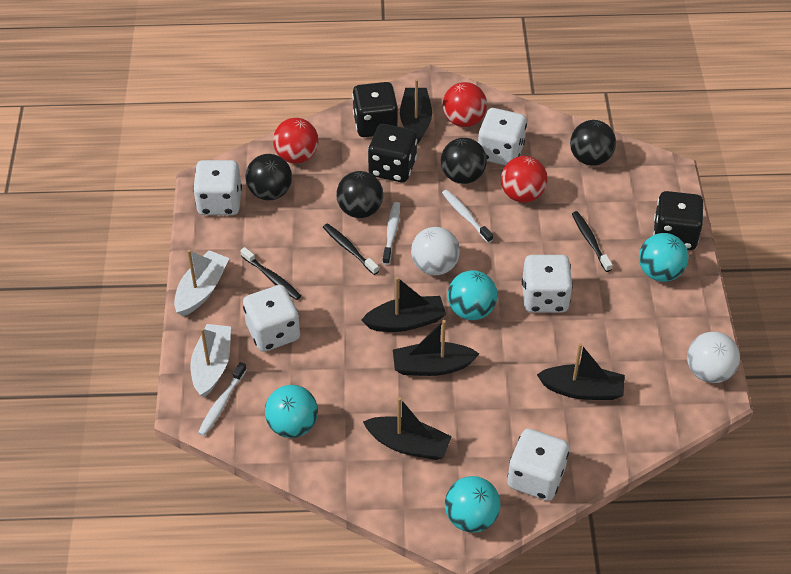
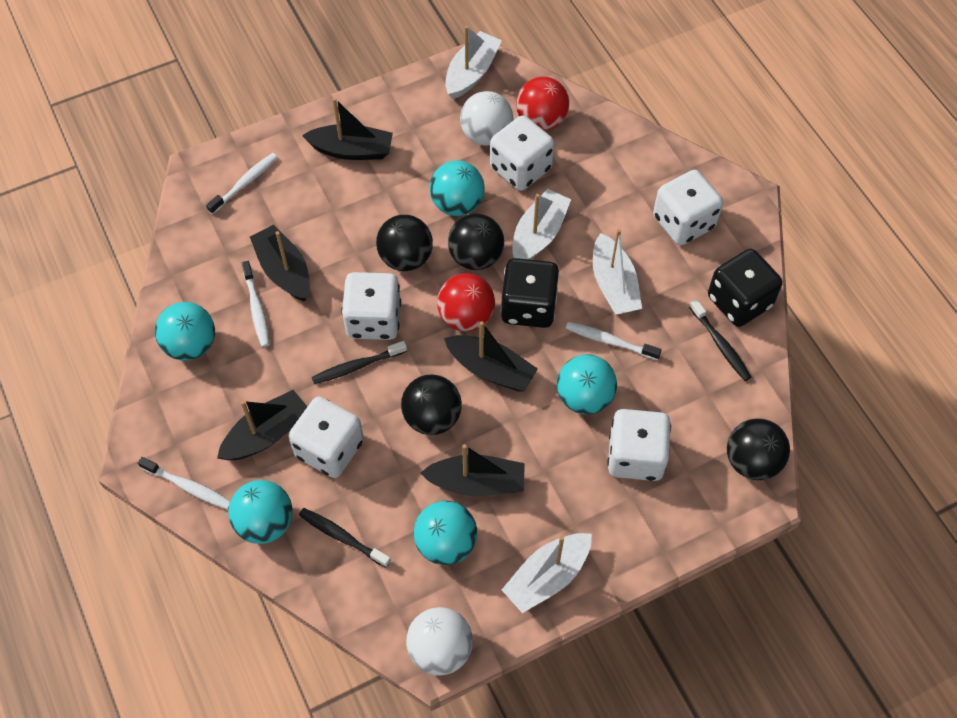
black dice: 3 -> 2
red ball: 3 -> 2
turquoise ball: 4 -> 5
white boat: 2 -> 4
white toothbrush: 3 -> 4

